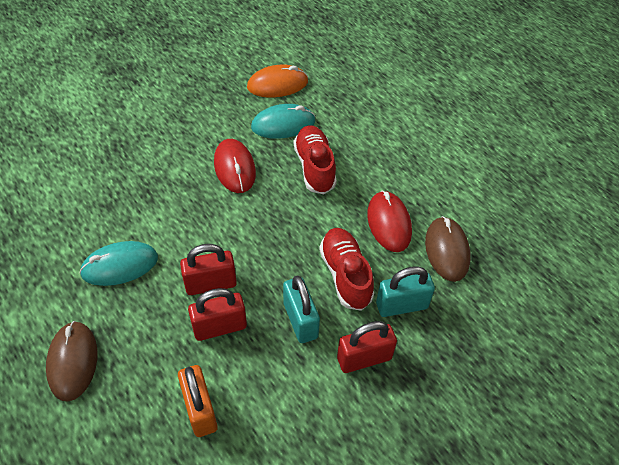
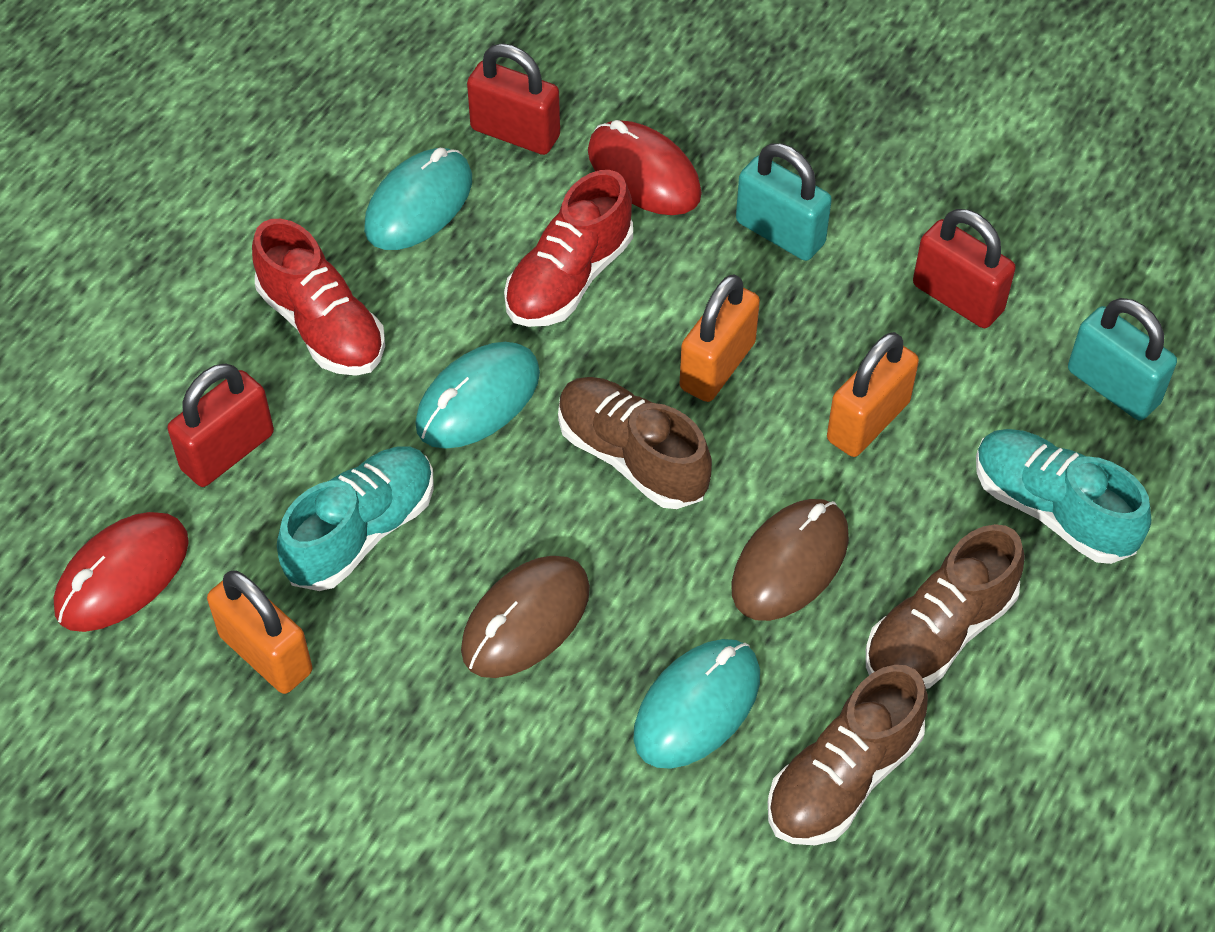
brown shoe: 0 -> 3
orange mouse: 1 -> 0
orange padlock: 1 -> 3
turquoise mouse: 2 -> 3
turquoise shoe: 0 -> 2

